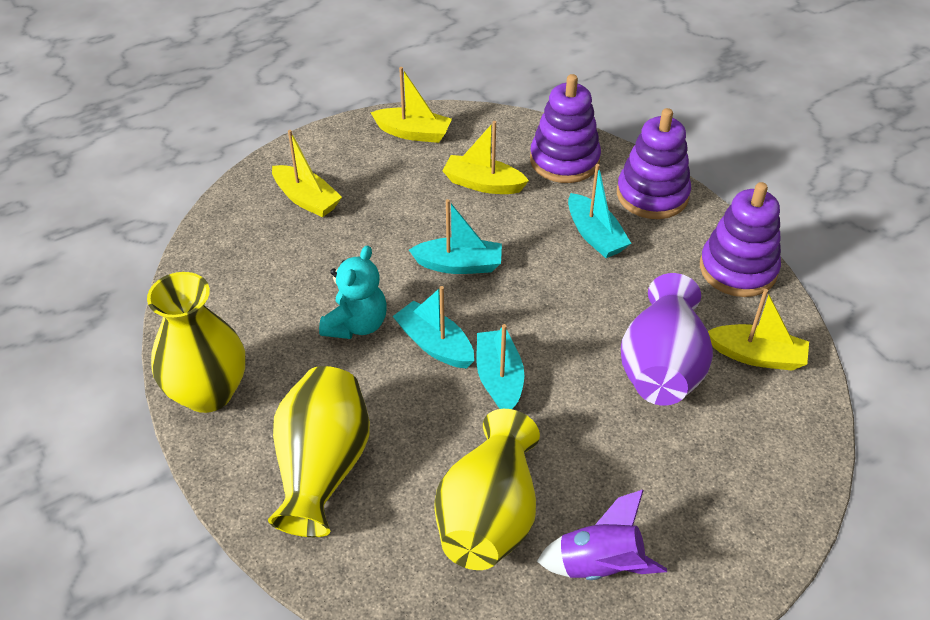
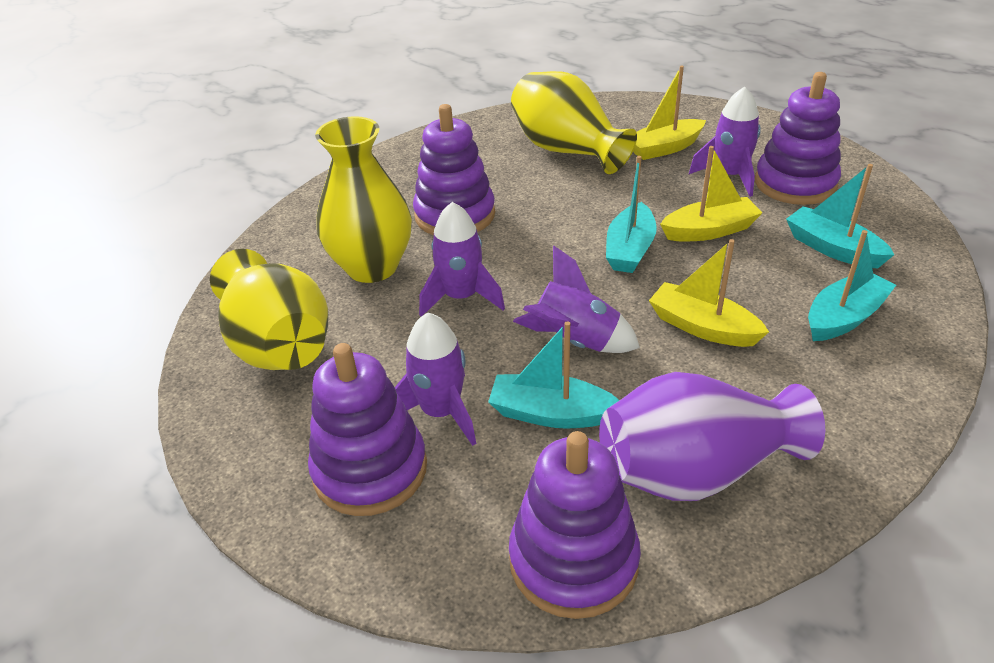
purple rocket: 1 -> 4
purple stacking toy: 3 -> 4
turquoise teddy bear: 1 -> 0
yellow boat: 4 -> 3

